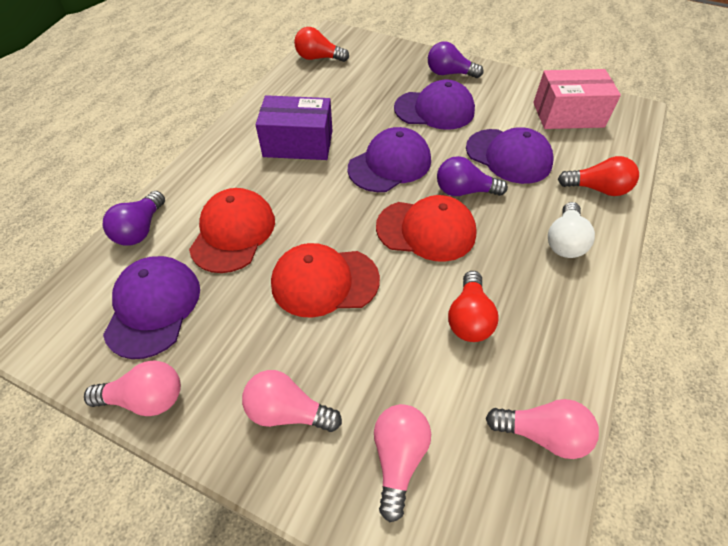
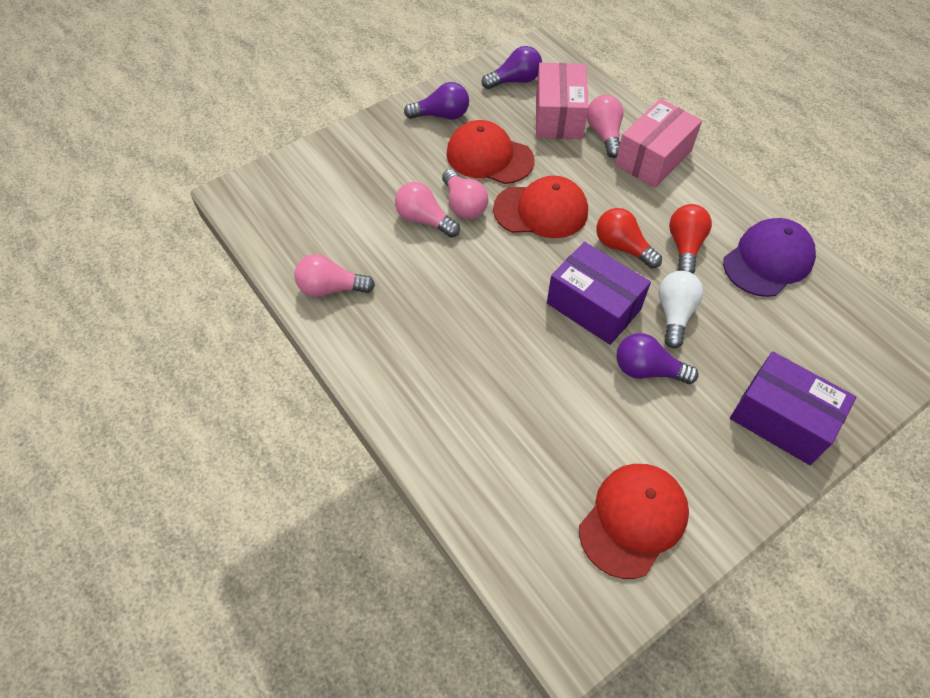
pink box: 1 -> 2
purple box: 1 -> 2
purple cap: 4 -> 1
red light bulb: 3 -> 2

